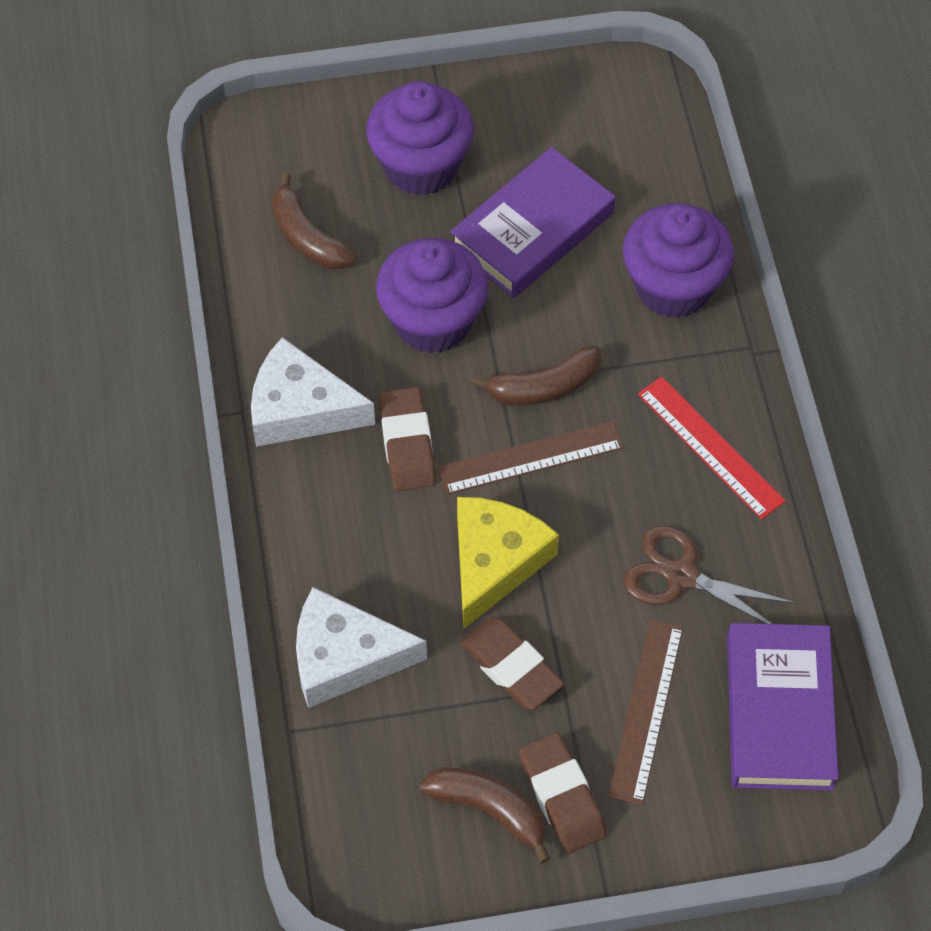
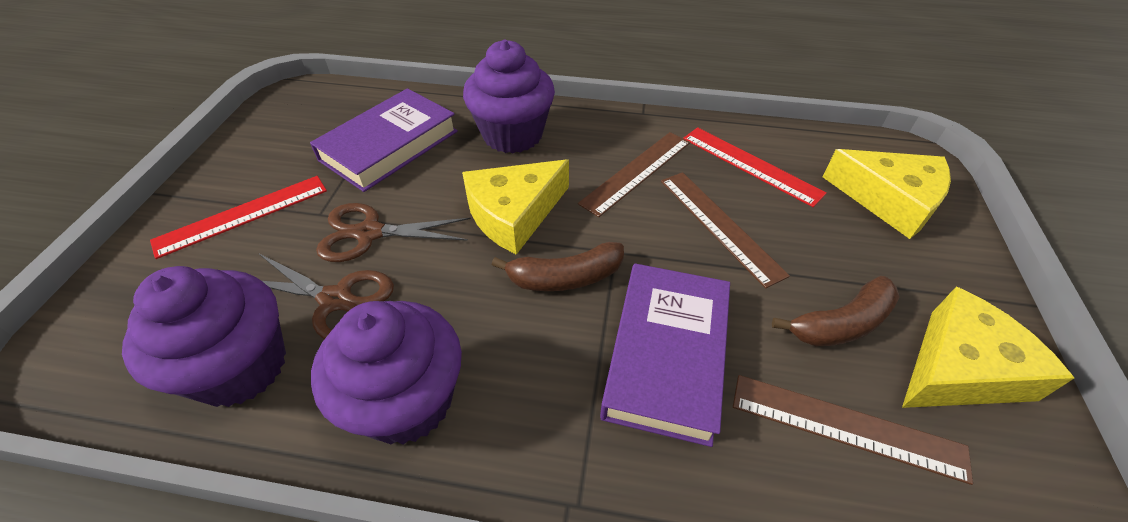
brown banana: 3 -> 2
brown eraser: 3 -> 0
brown ruler: 2 -> 3
brown scissors: 1 -> 2
red ruler: 1 -> 2
white cheese: 2 -> 0
yellow cheese: 1 -> 3

